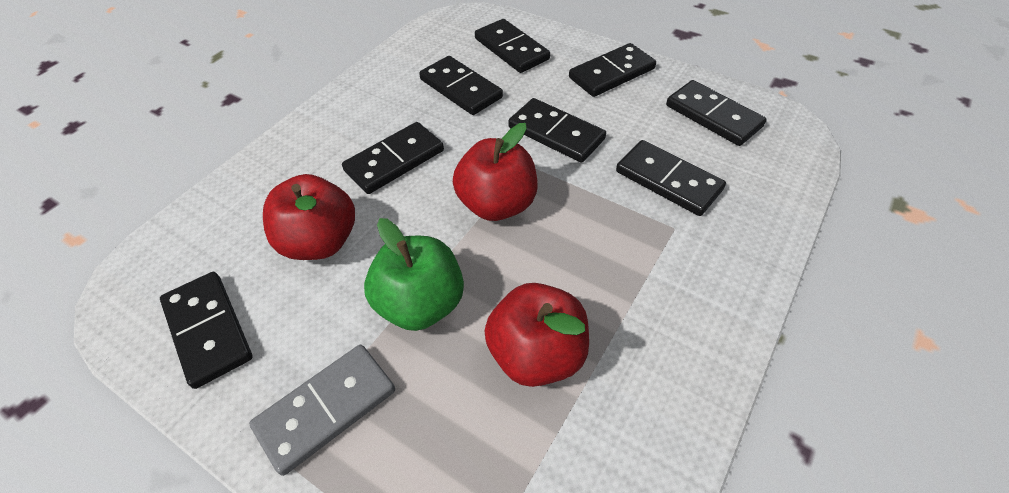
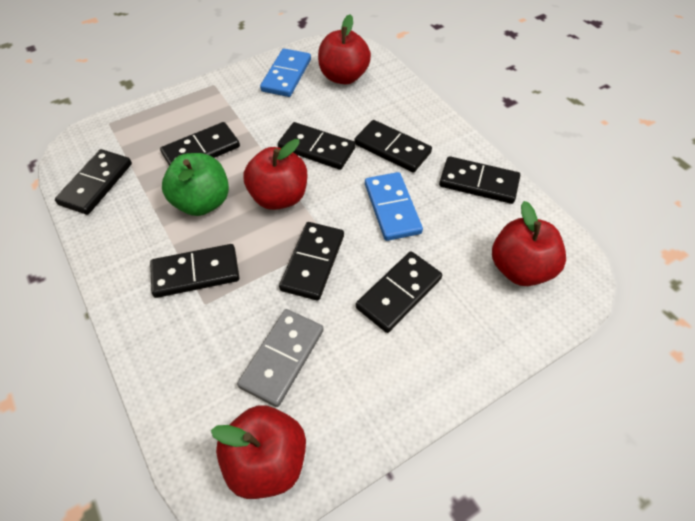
blue domino: 0 -> 2
red apple: 3 -> 4

